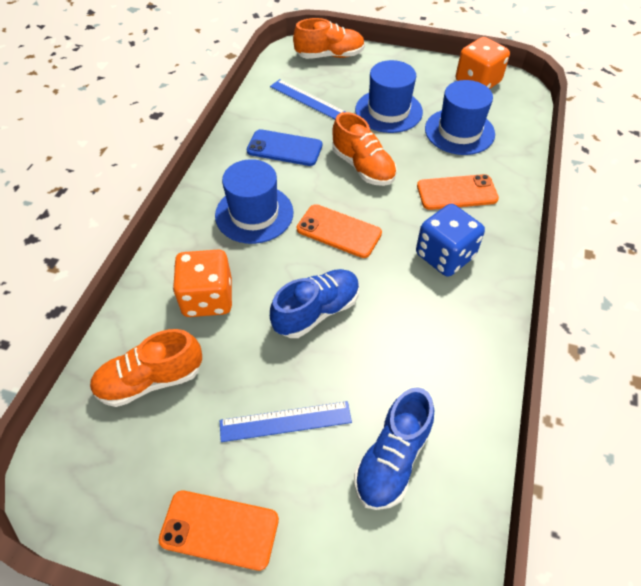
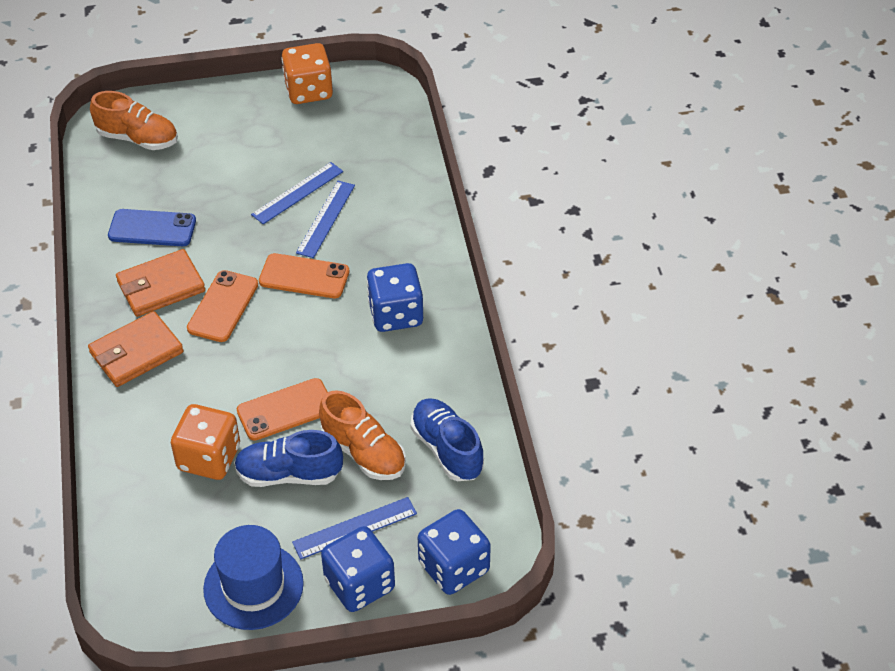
blue dice: 1 -> 3
blue hat: 3 -> 1
blue ruler: 2 -> 3
orange shoe: 3 -> 2
orange wallet: 0 -> 2

